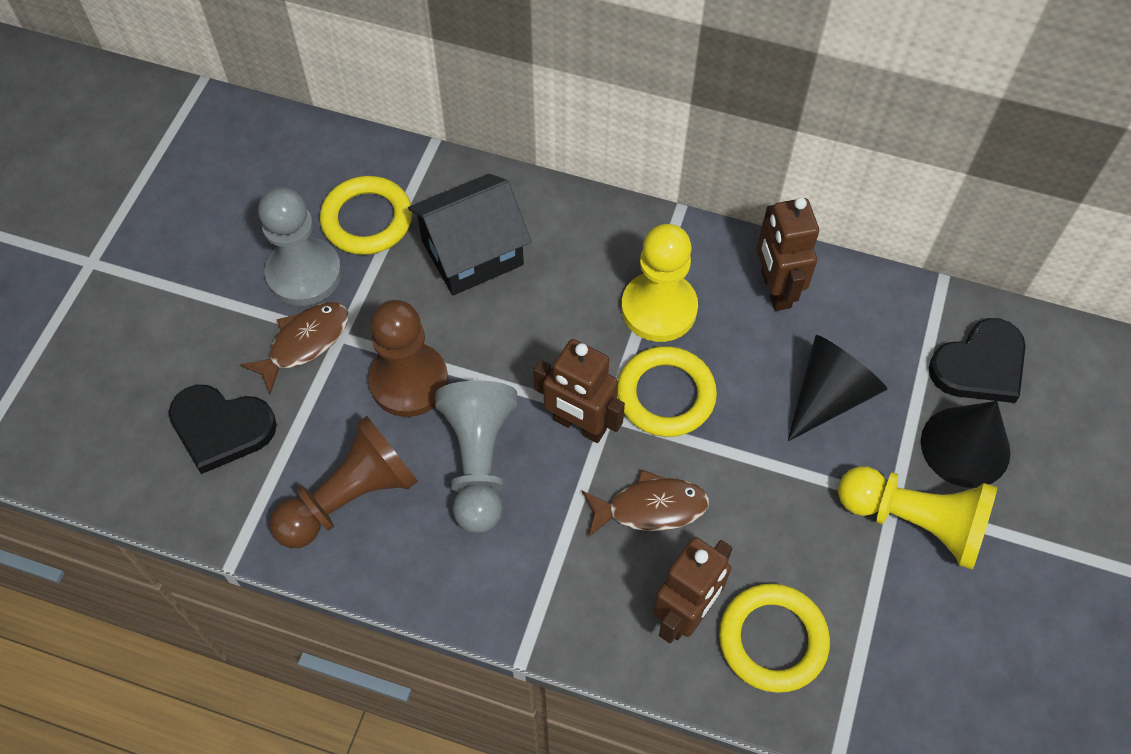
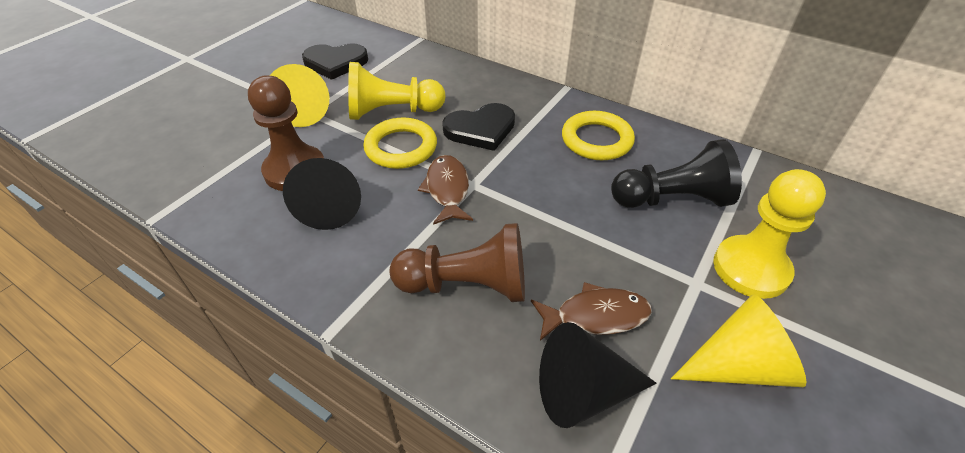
black house: 1 -> 0
black pawn: 0 -> 1
brown robot: 3 -> 0
grey pawn: 2 -> 0
yellow cone: 0 -> 2
yellow ring: 3 -> 2

